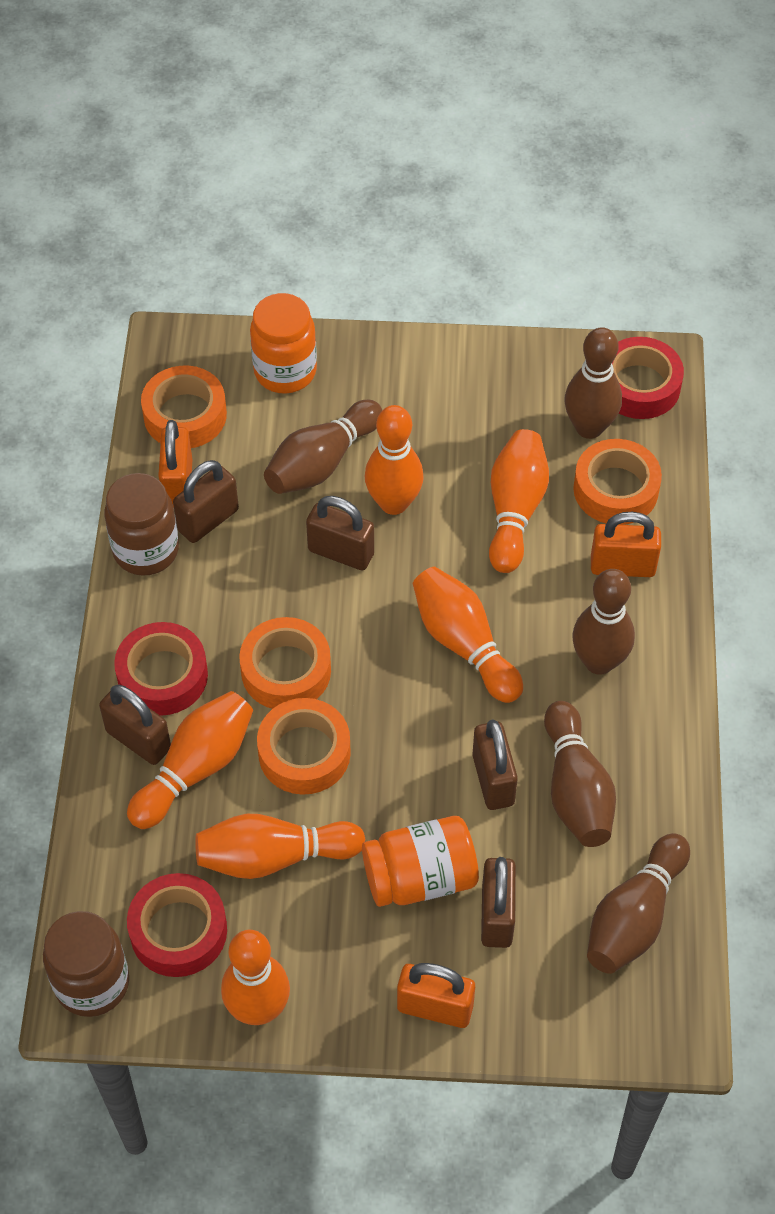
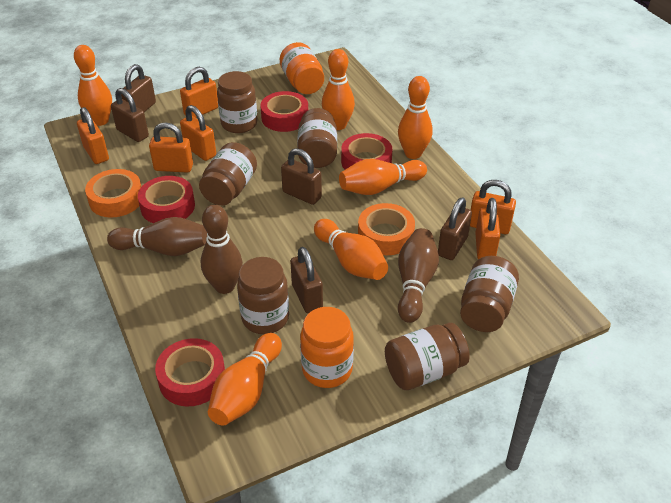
brown bowling pin: 5 -> 3
brown jar: 2 -> 6
orange padlock: 3 -> 6
orange tape: 4 -> 2
red tape: 3 -> 4

